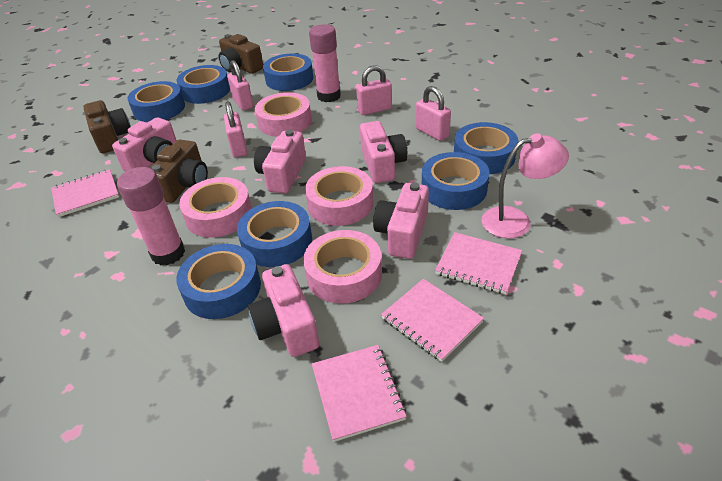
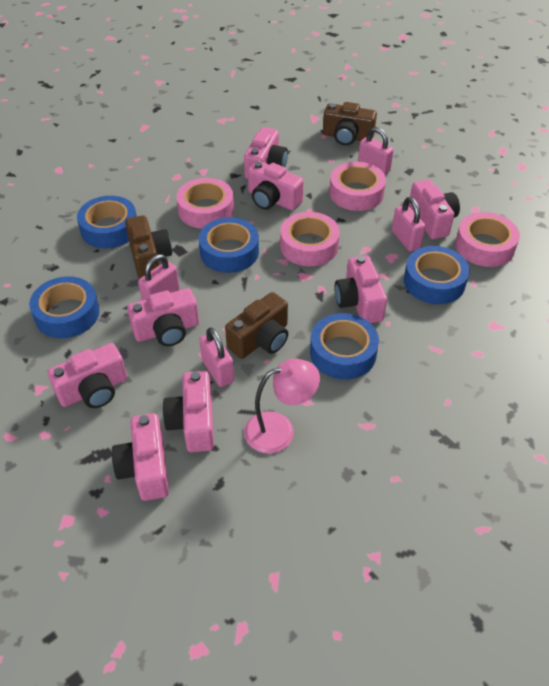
blue tape: 7 -> 5
pink camera: 5 -> 8
pink glue stick: 2 -> 0
pink notebook: 4 -> 0

